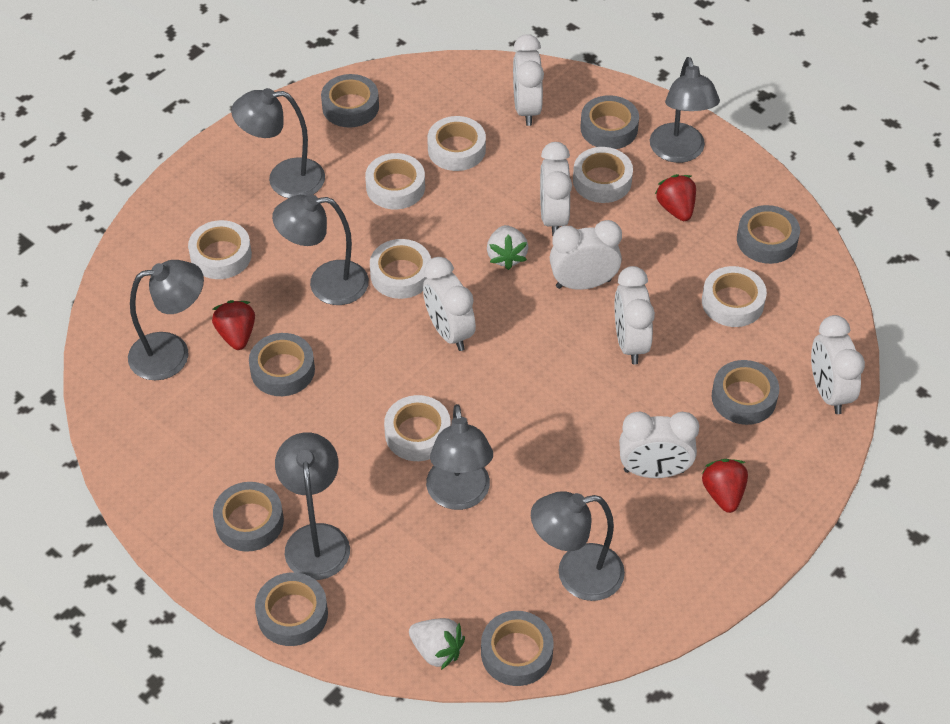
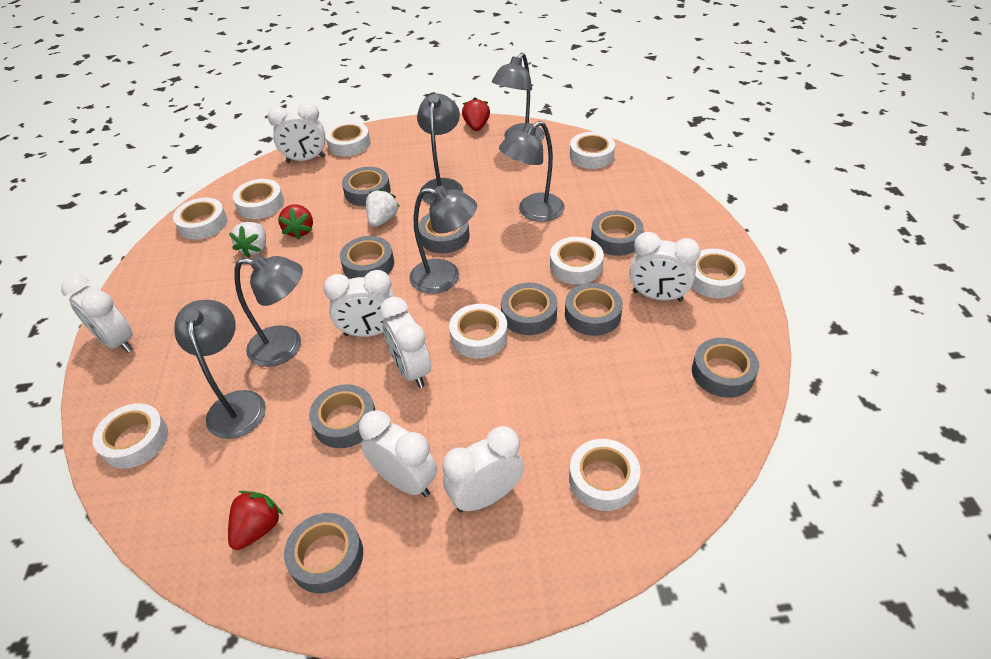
grey lamp: 7 -> 6
grey tape: 8 -> 9
white tape: 7 -> 9

